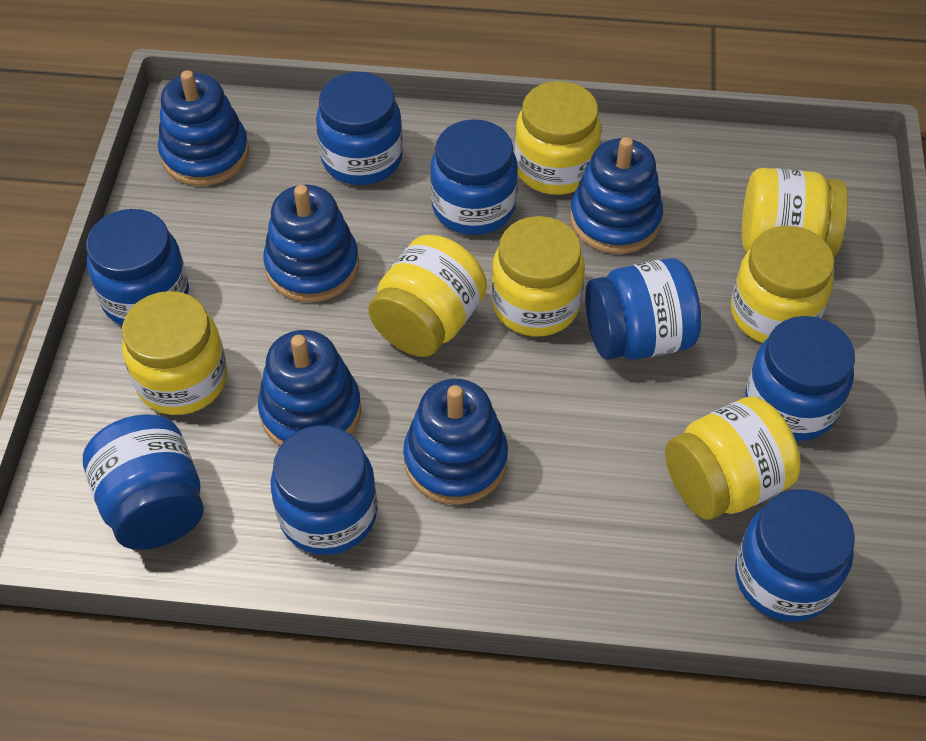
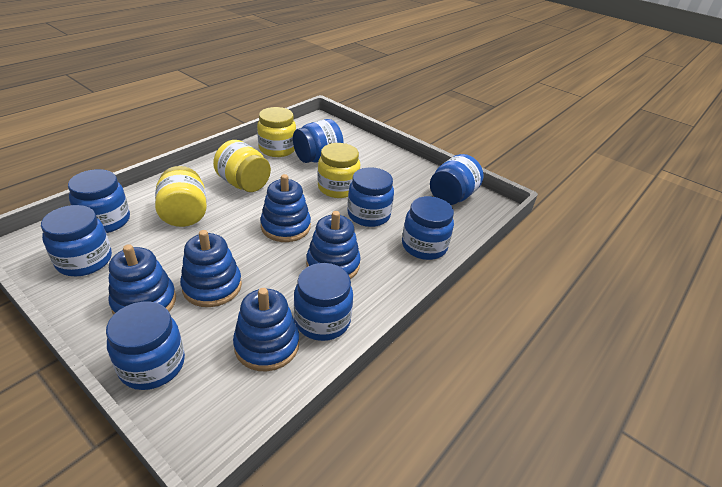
yellow jar: 7 -> 4

